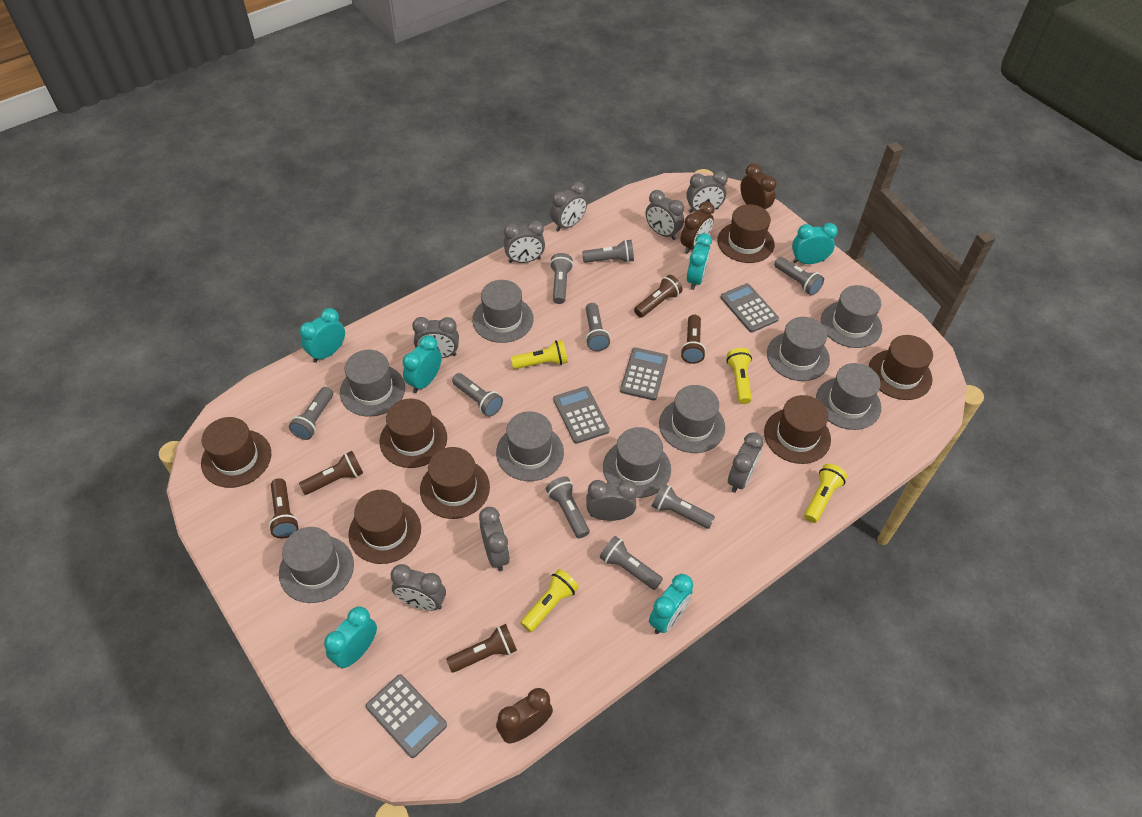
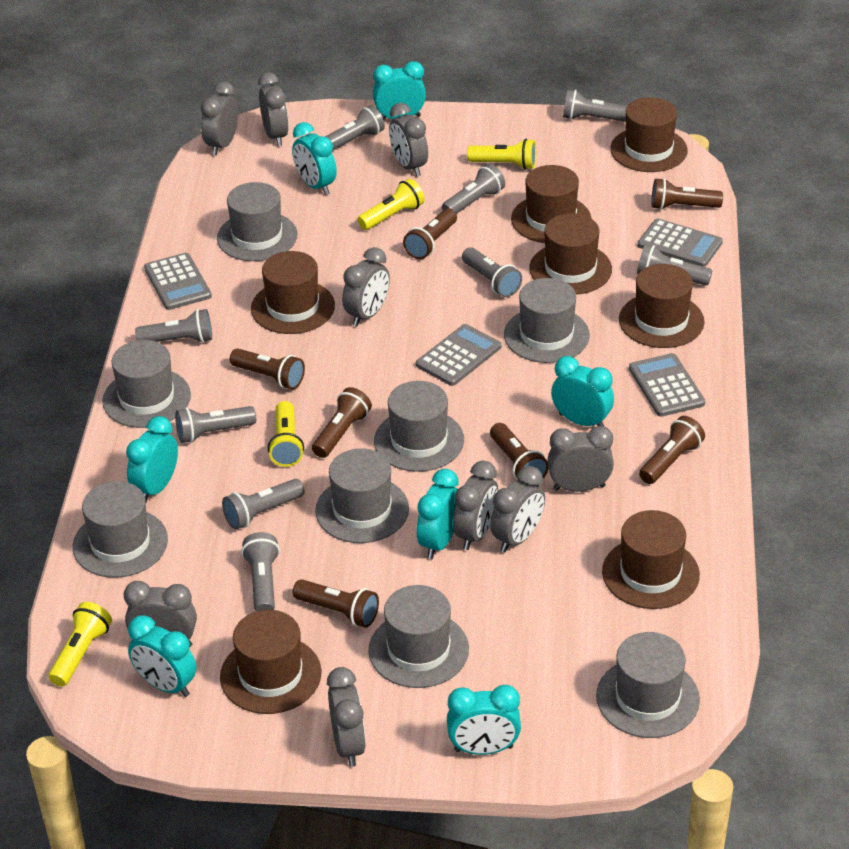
brown clock: 3 -> 0
brown flashlight: 5 -> 7
grey hat: 9 -> 8
turquoise clock: 6 -> 7

